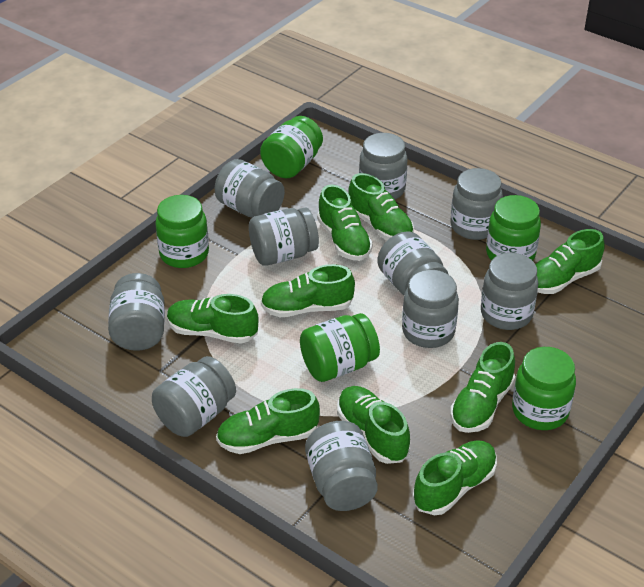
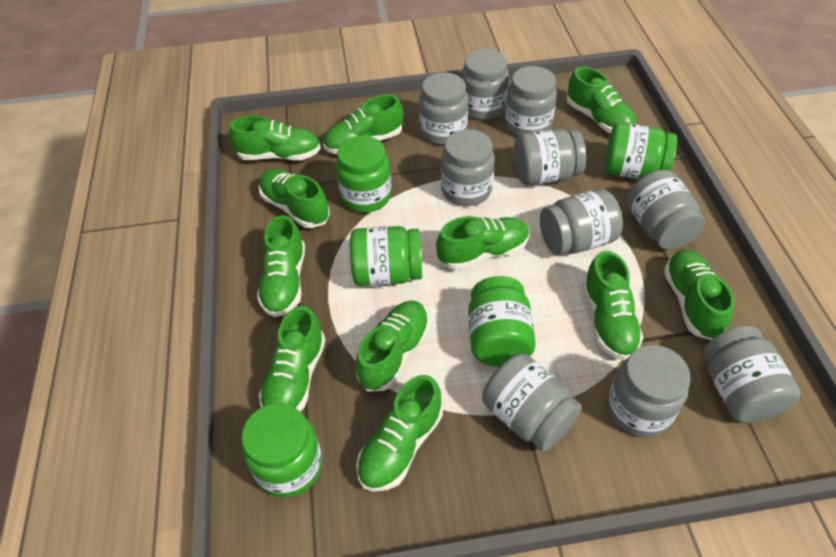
green shoe: 9 -> 11

